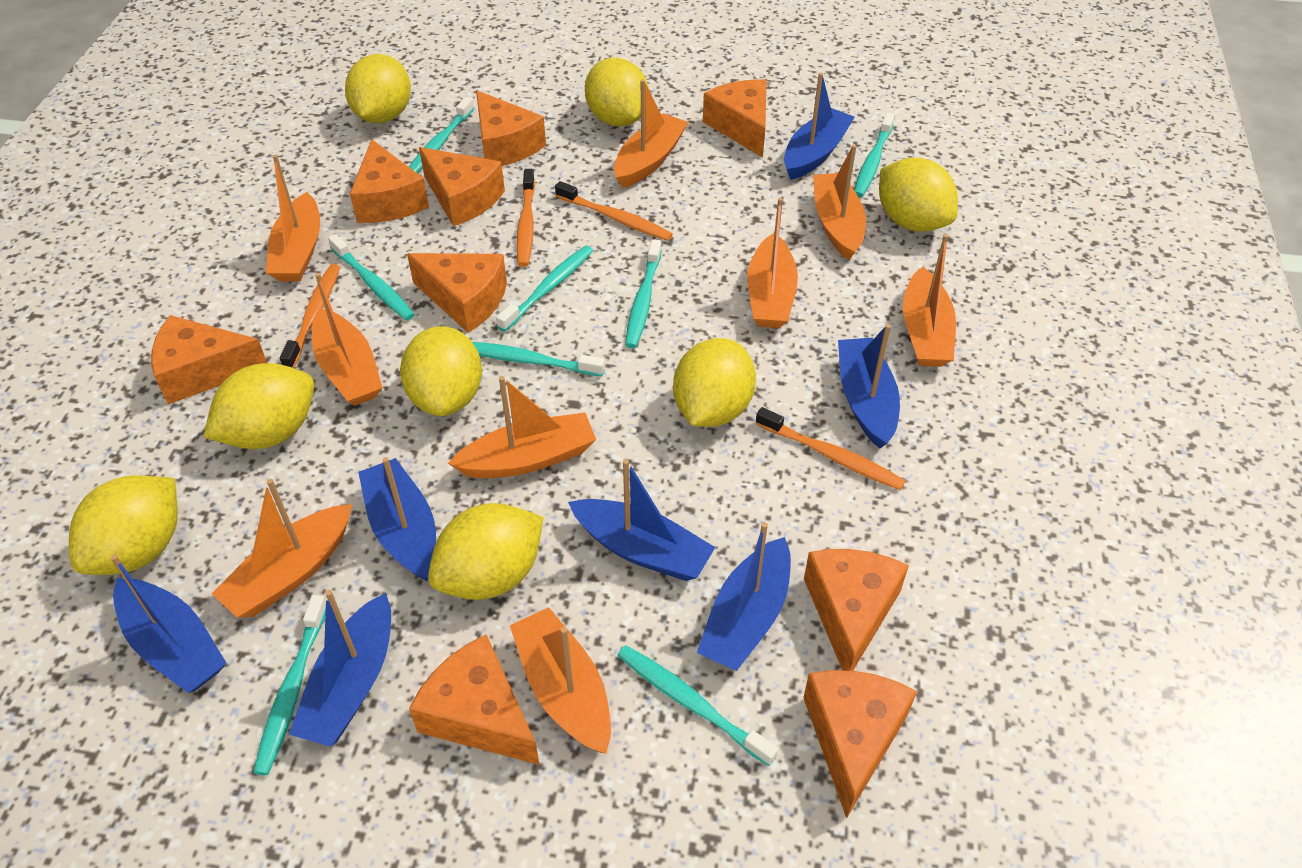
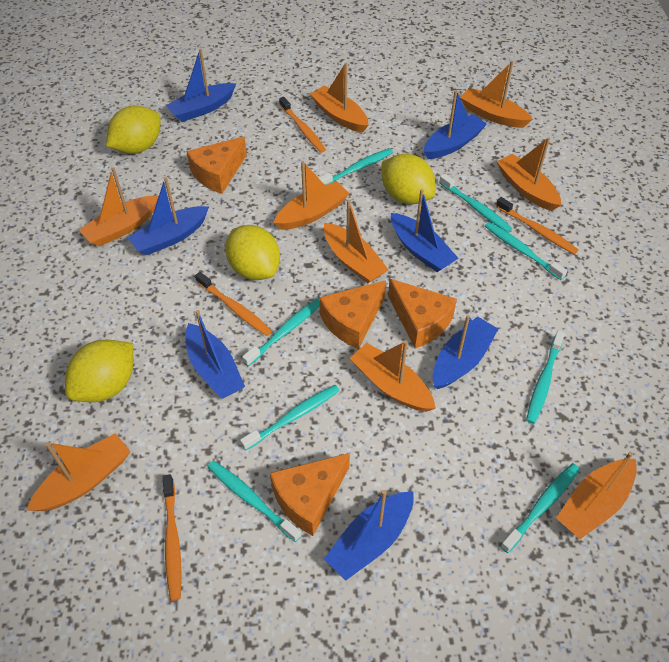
orange cheese: 9 -> 4
yellow lemon: 8 -> 4

